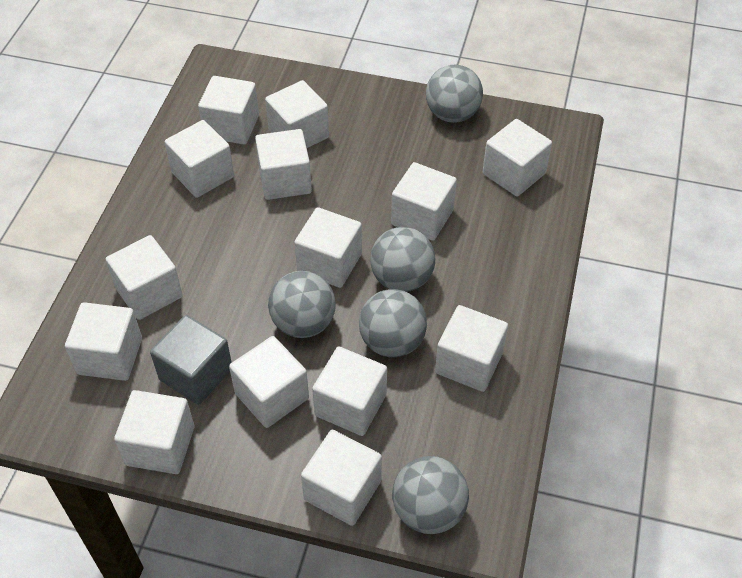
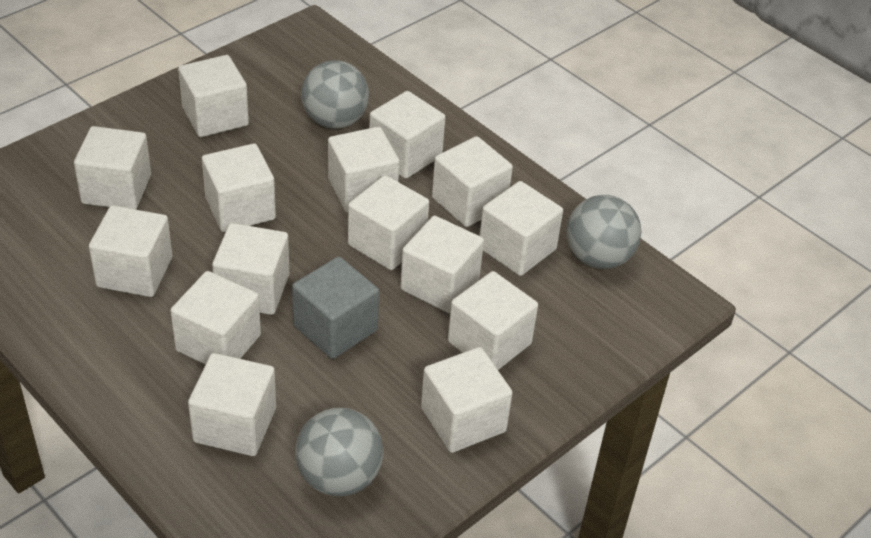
grey ball: 5 -> 3
white cube: 14 -> 15

